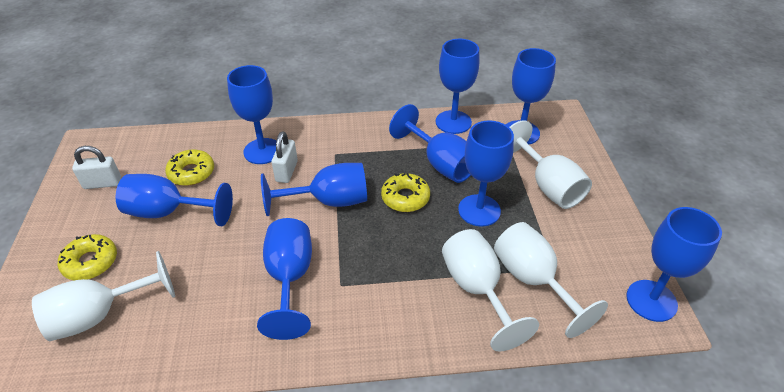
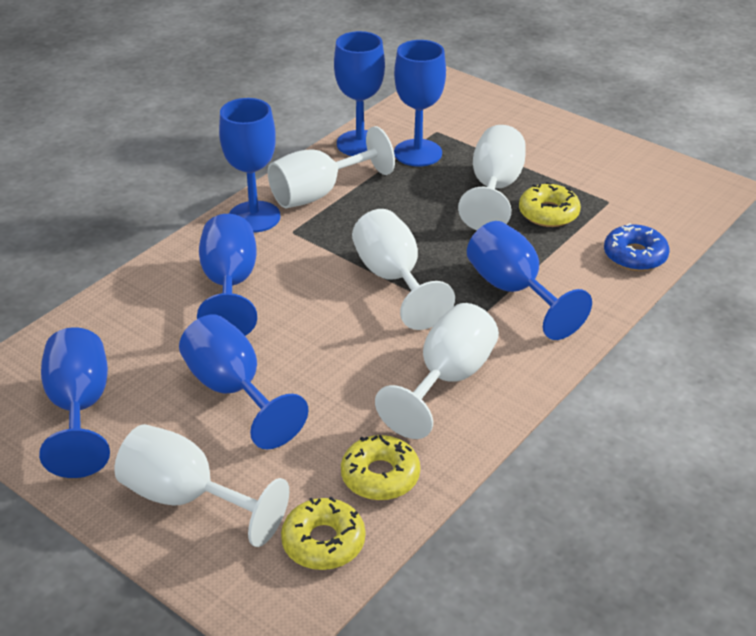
blue donut: 0 -> 1
blue goblet: 9 -> 7
white goblet: 4 -> 5
white padlock: 2 -> 0

